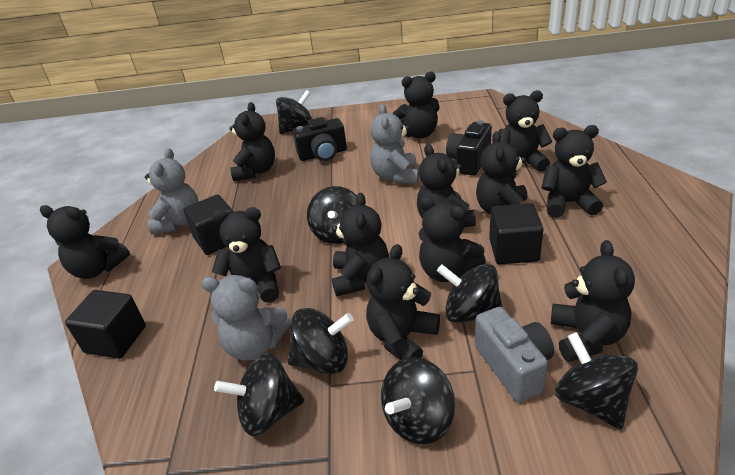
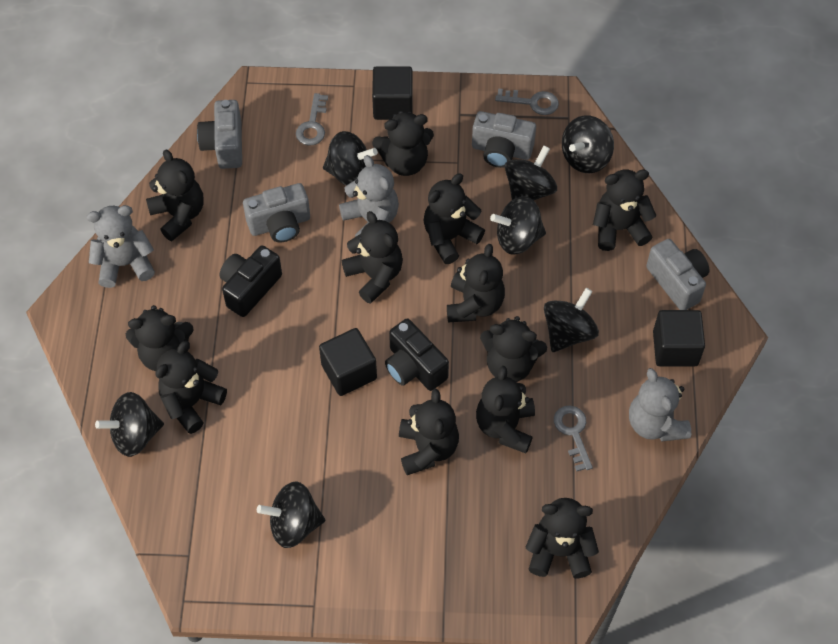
grey camera: 1 -> 4
grey key: 0 -> 3

